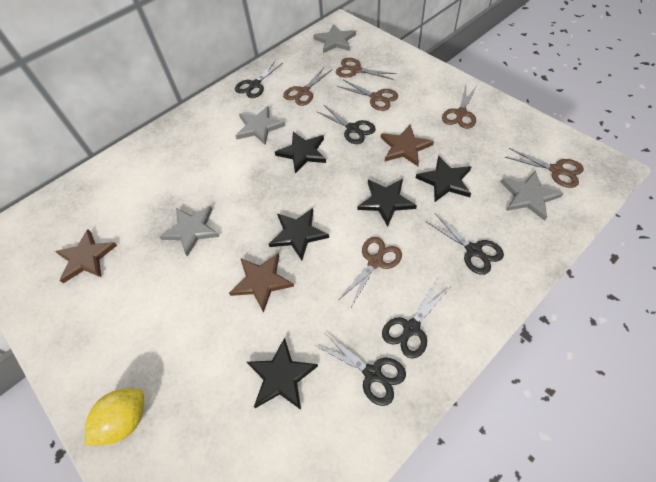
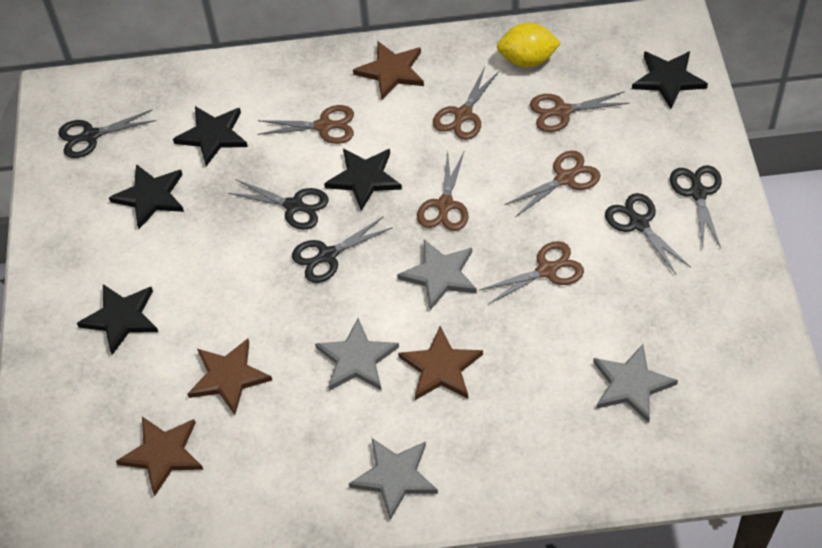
brown star: 3 -> 4

